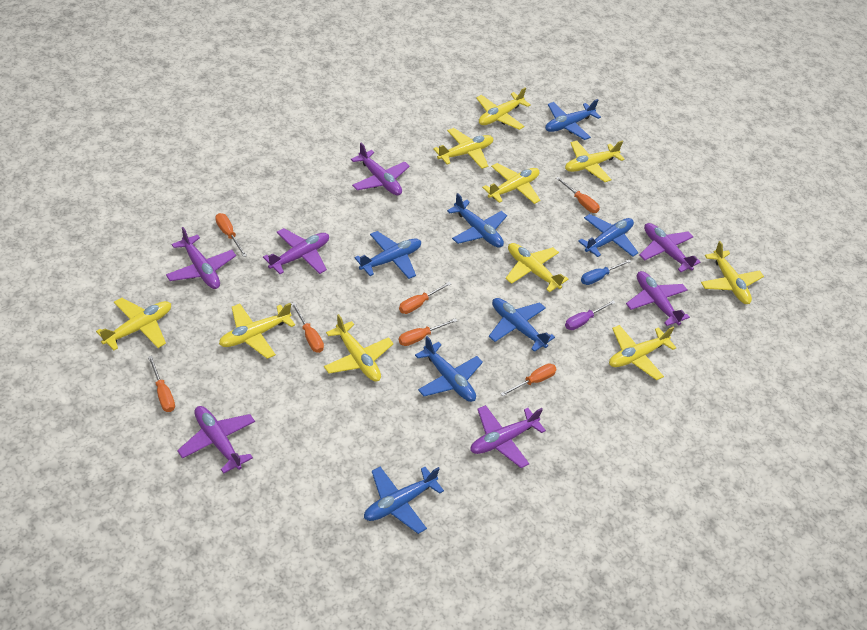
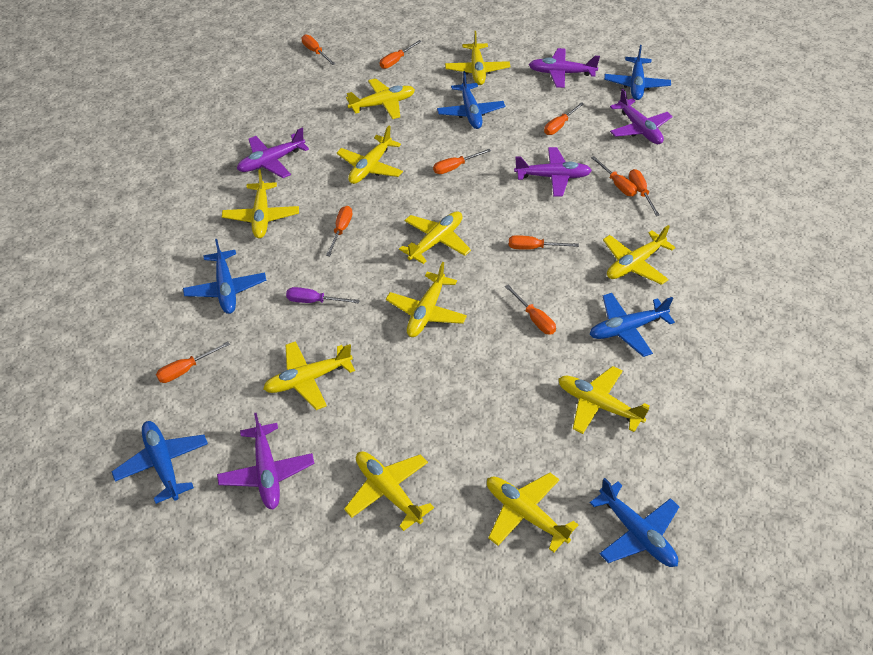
blue plane: 7 -> 6
blue screwdriver: 1 -> 0
orange screwdriver: 7 -> 10
purple plane: 7 -> 5
yellow plane: 10 -> 11

